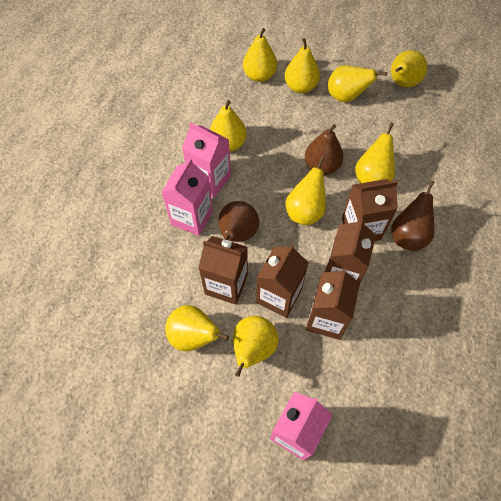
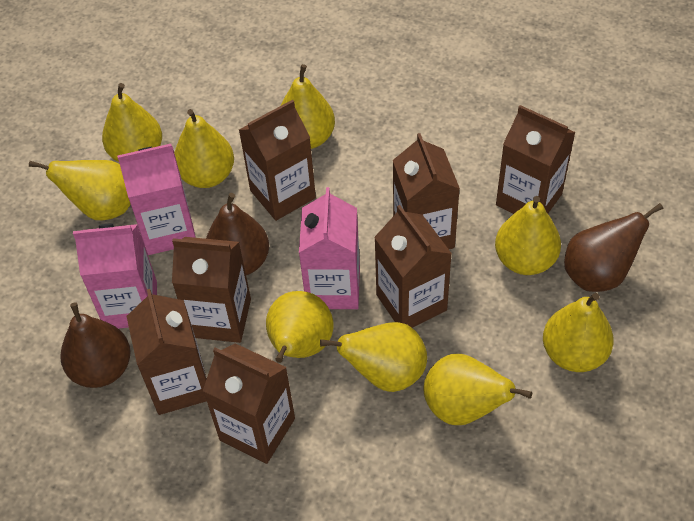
brown carton: 5 -> 7

